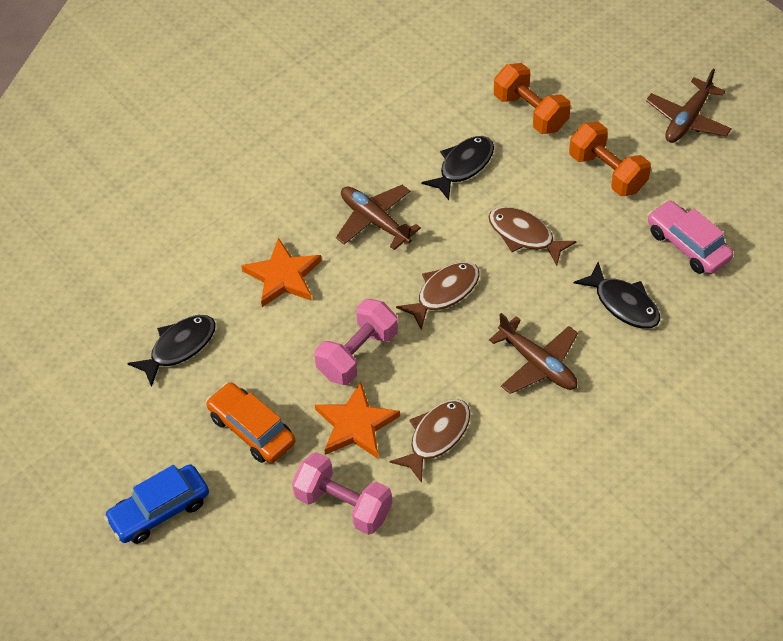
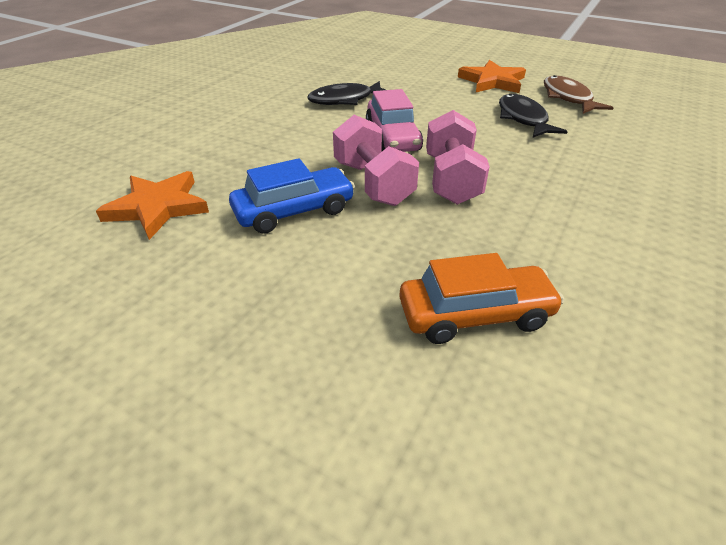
black fish: 3 -> 2
brown fish: 3 -> 1
brown plane: 3 -> 0
orange dumbbell: 2 -> 0

